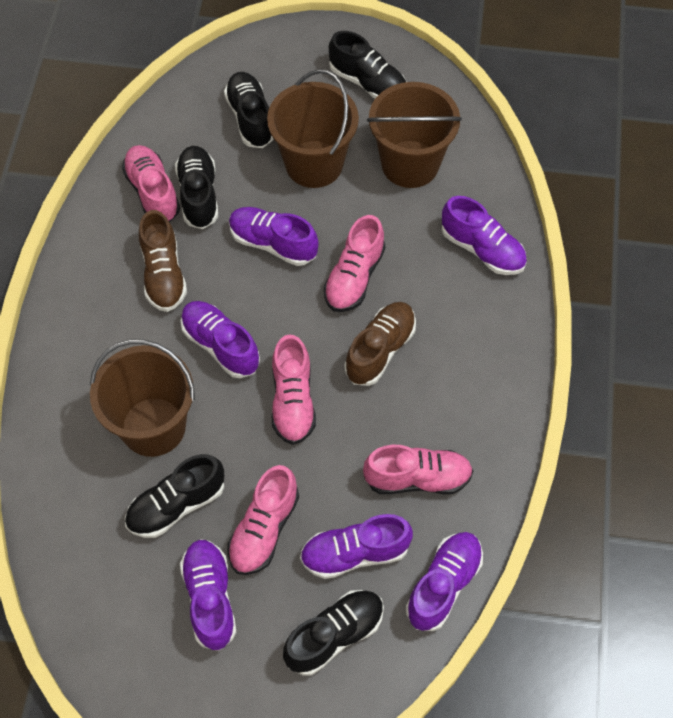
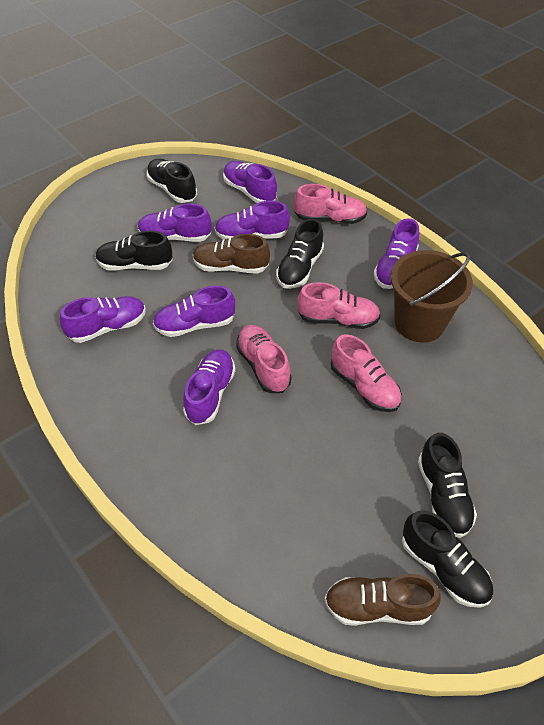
brown bucket: 3 -> 1
pink shoe: 5 -> 4
purple shoe: 6 -> 7

